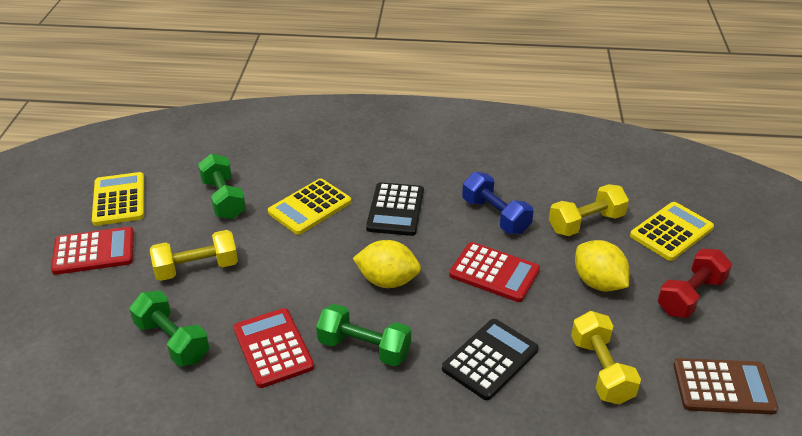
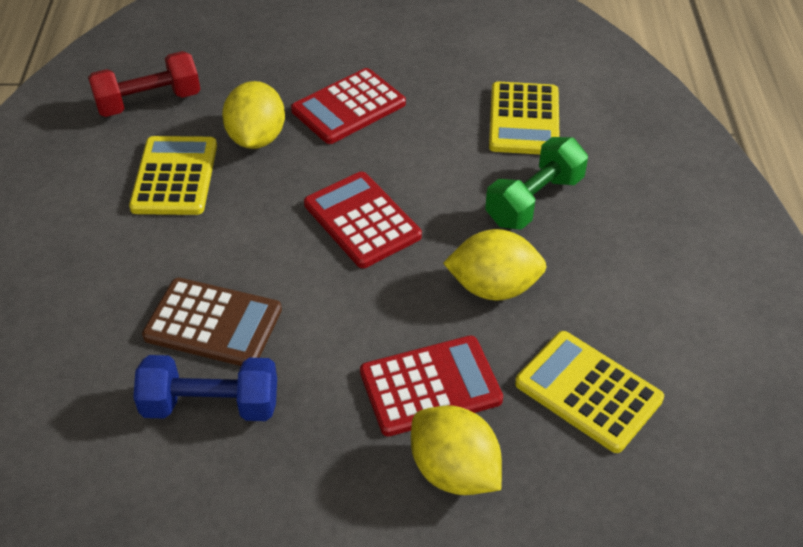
black calculator: 2 -> 0
green dumbbell: 3 -> 1
yellow dumbbell: 3 -> 0
yellow lemon: 2 -> 3

